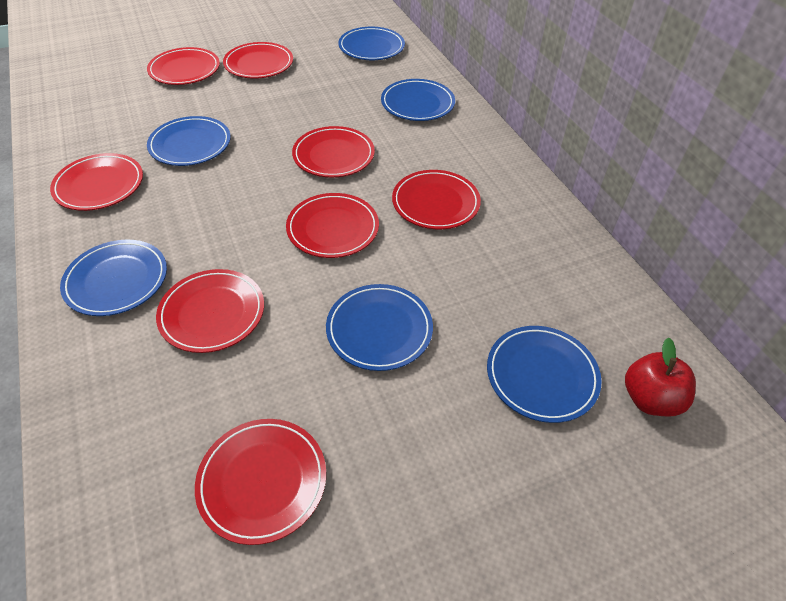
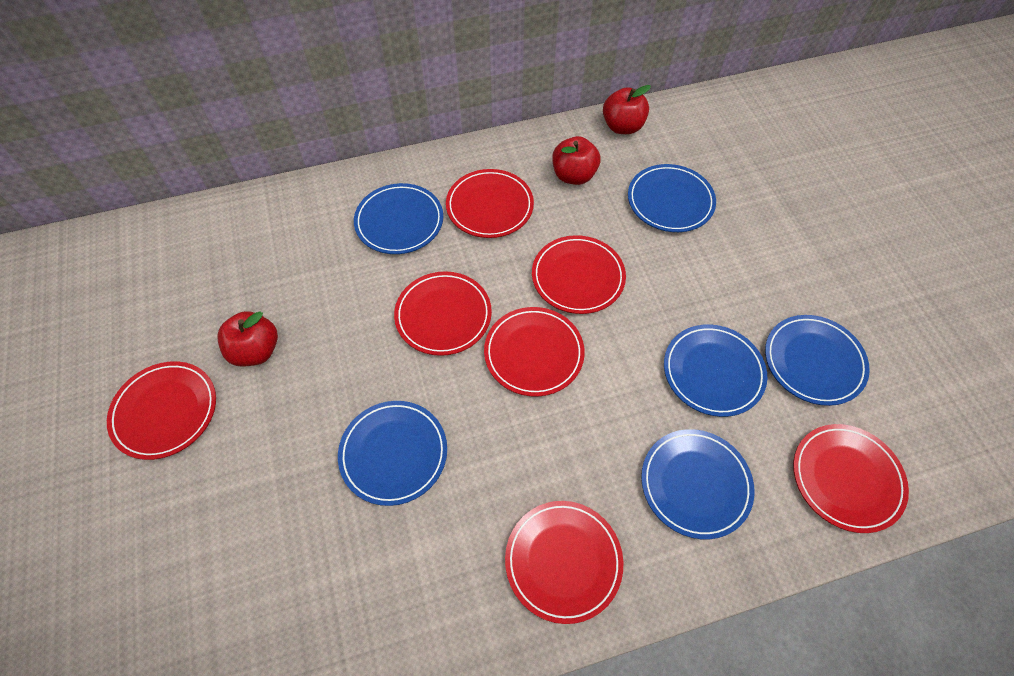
red apple: 1 -> 3
red plate: 8 -> 7

